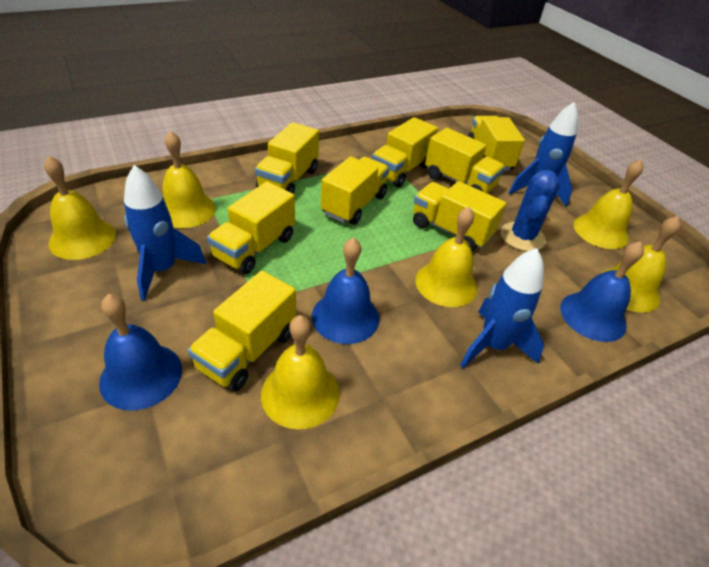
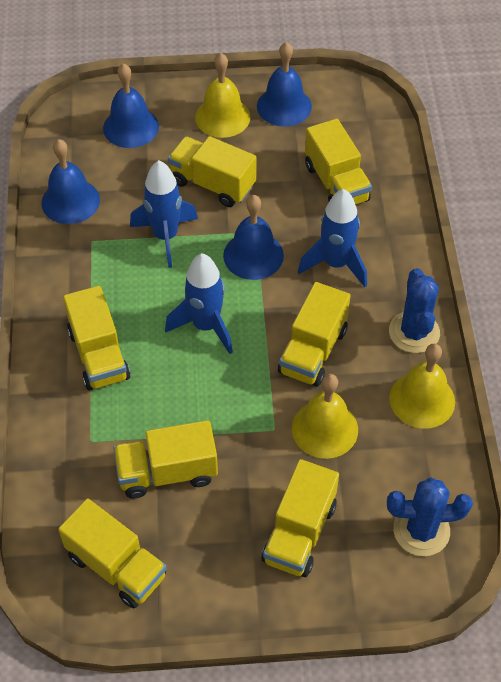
blue bell: 3 -> 4
blue cactus: 1 -> 2
yellow bell: 6 -> 3
yellow truck: 8 -> 7

